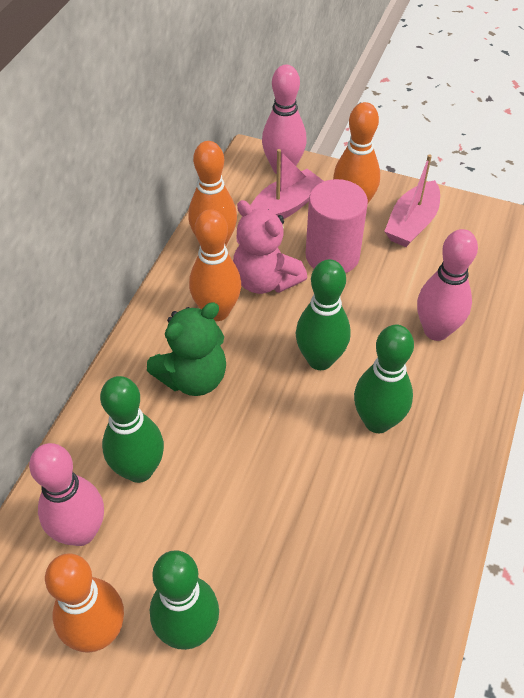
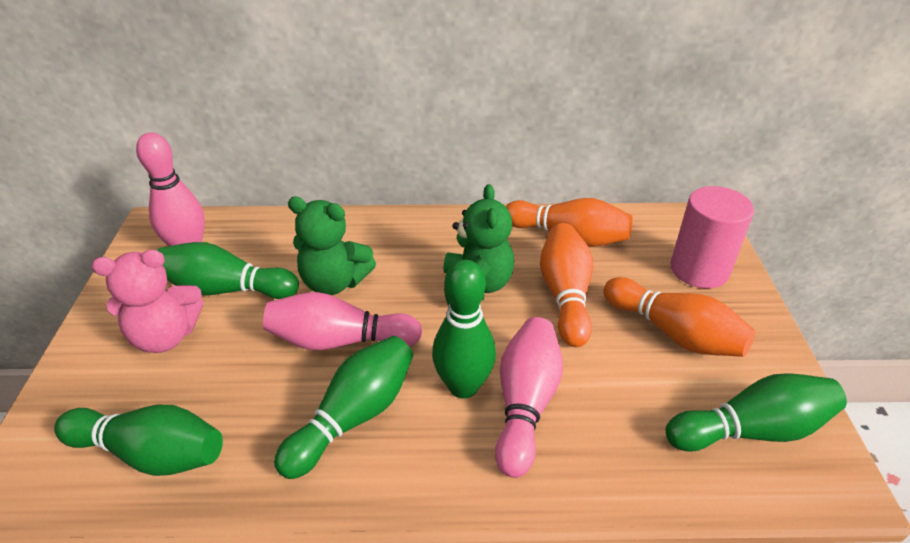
green bowling pin: 4 -> 5
green teddy bear: 1 -> 2
orange bowling pin: 4 -> 3
pink boat: 2 -> 0

